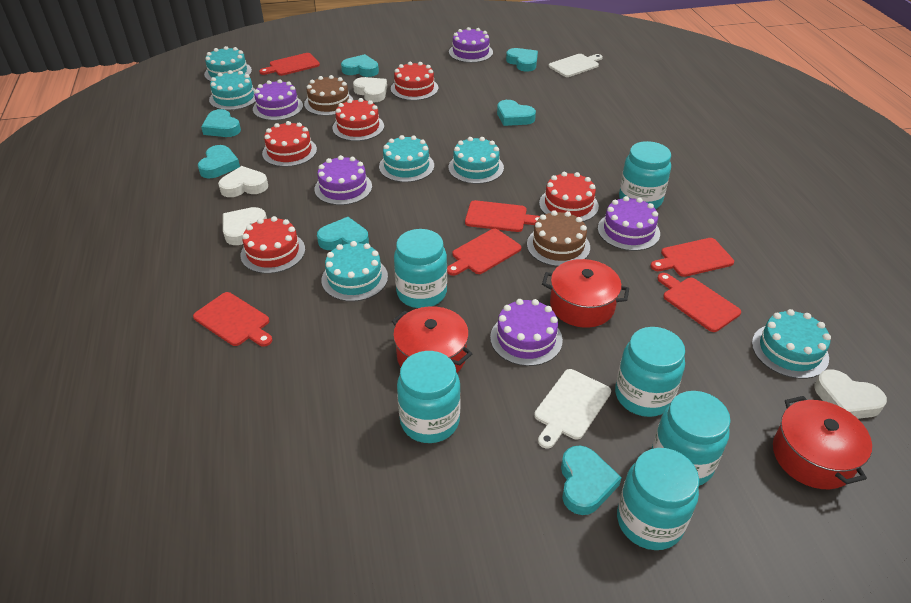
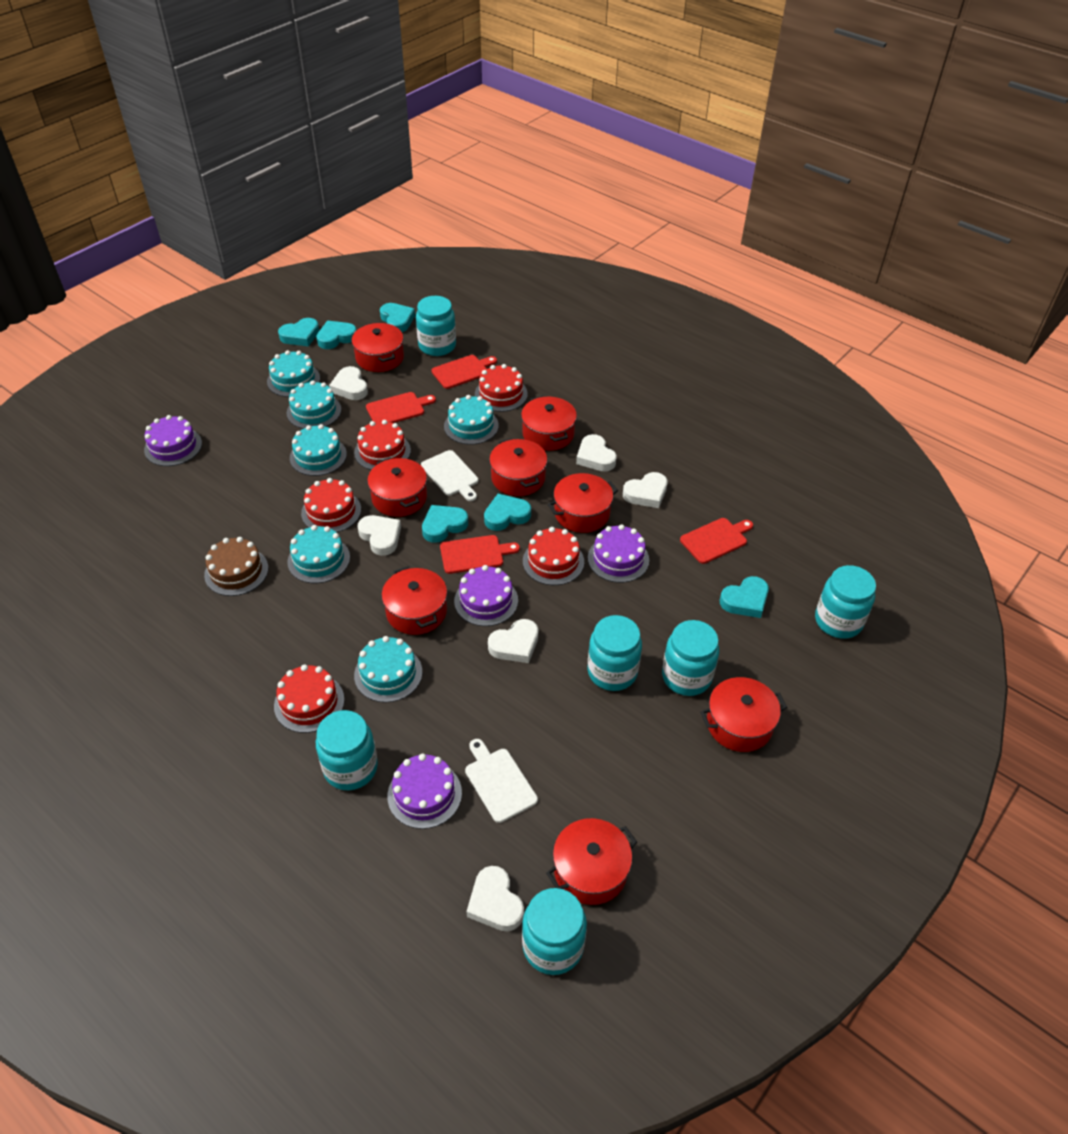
brown cake: 2 -> 1
purple cake: 5 -> 4
red cutting board: 6 -> 4
red pot: 3 -> 8
turquoise heart: 7 -> 6
white heart: 4 -> 6

